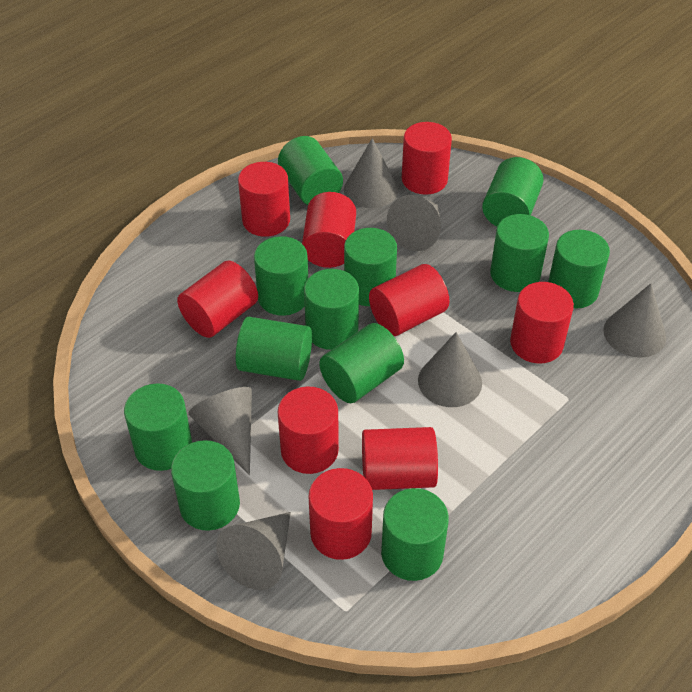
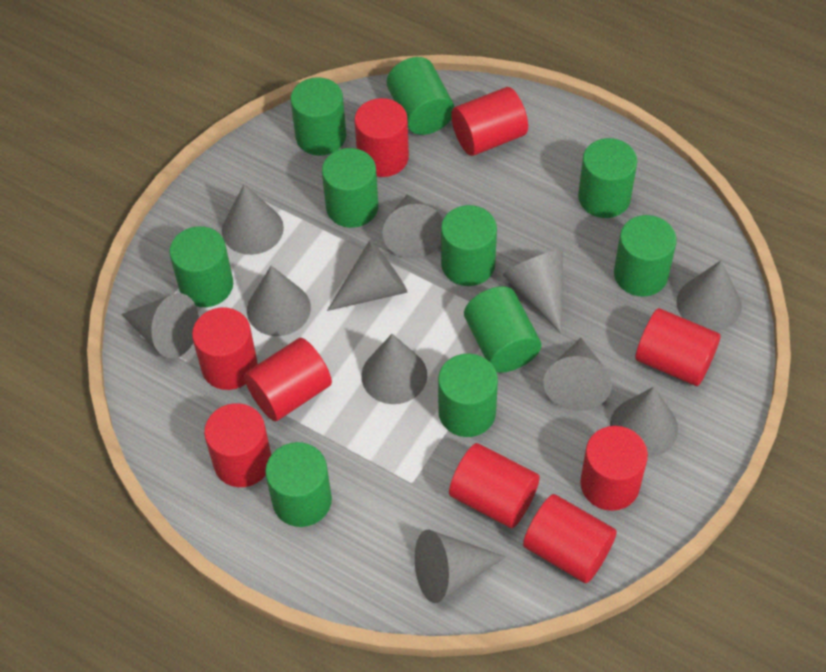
green cylinder: 12 -> 10
grey cone: 6 -> 11

